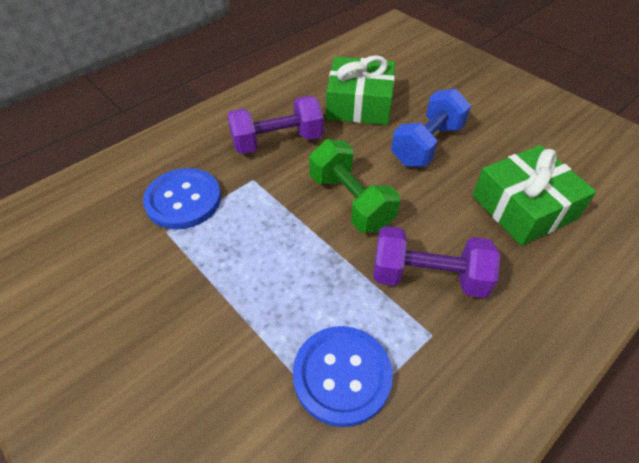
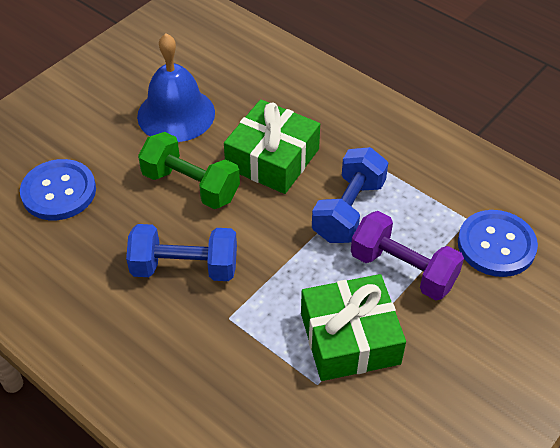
blue bell: 0 -> 1
blue dumbbell: 1 -> 2
purple dumbbell: 2 -> 1

